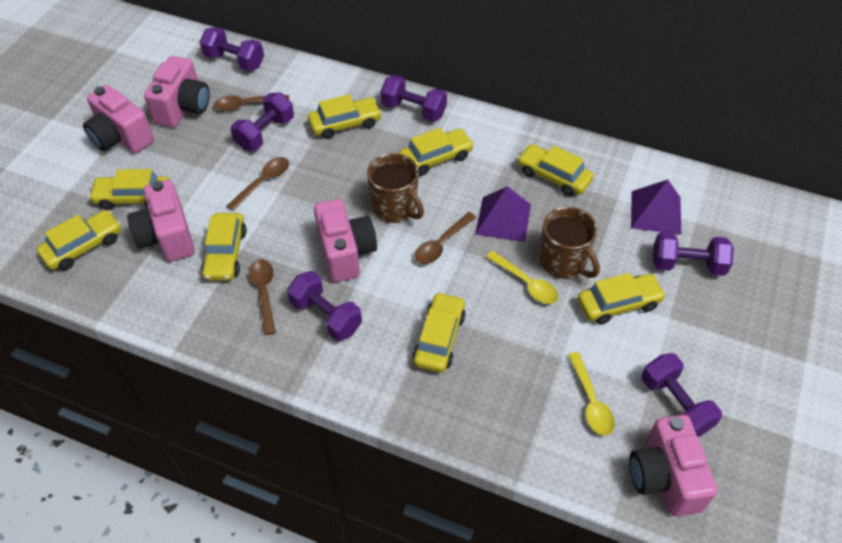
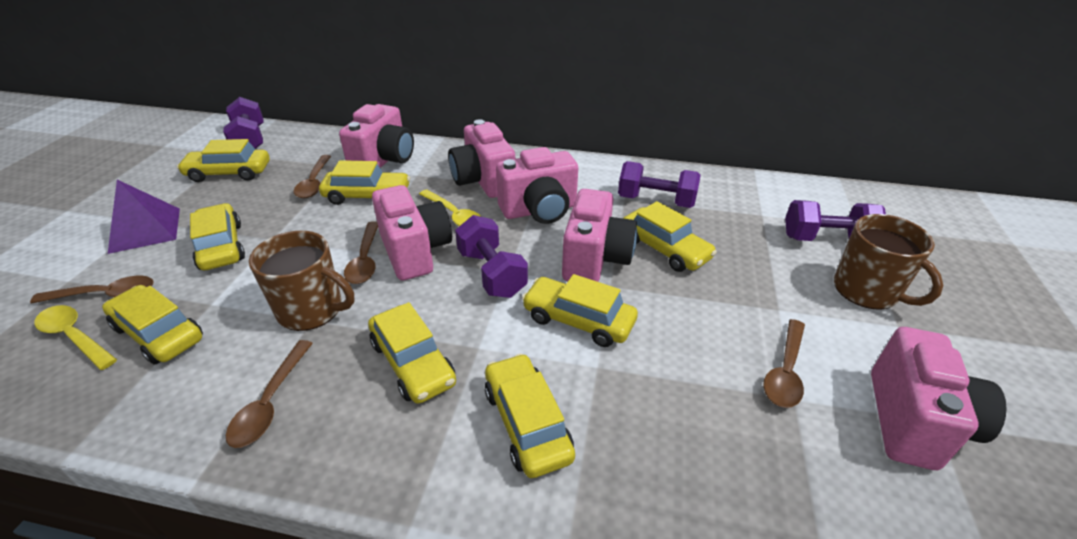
brown spoon: 4 -> 5
pink camera: 5 -> 6
purple dumbbell: 6 -> 4
purple pyramid: 2 -> 1

